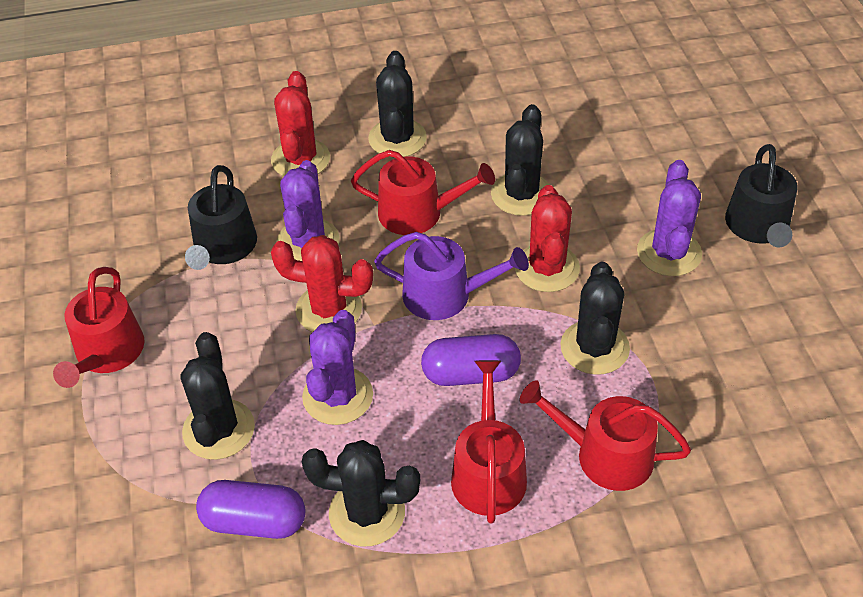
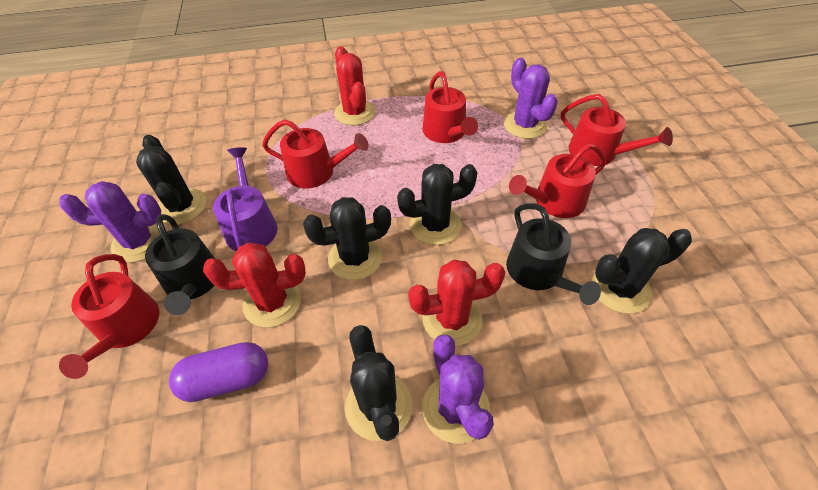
purple capsule: 2 -> 1
red watering can: 4 -> 5

